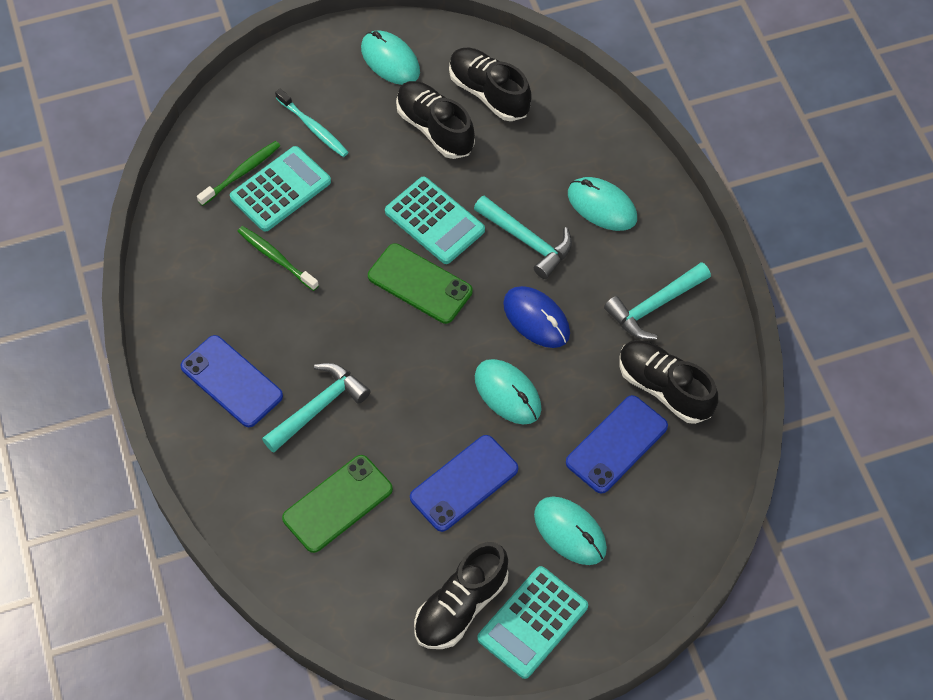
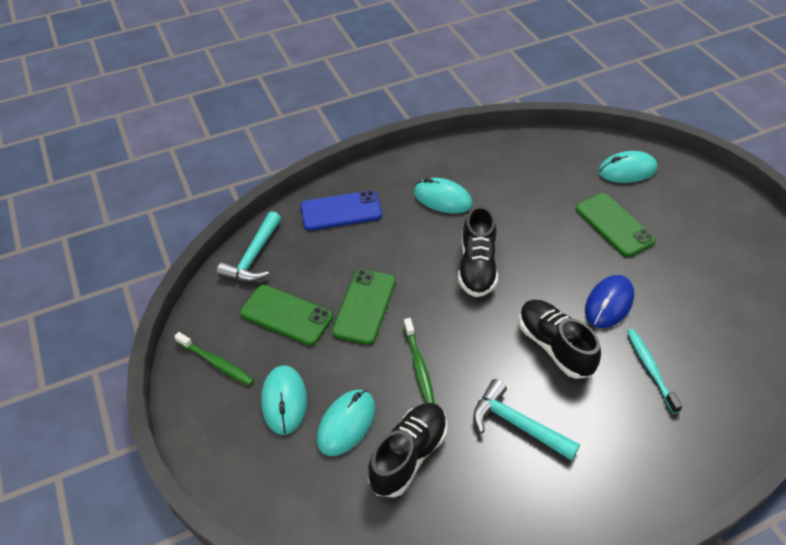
black shoe: 4 -> 3
blue phone: 3 -> 1
green phone: 2 -> 3
turquoise calculator: 3 -> 0
turquoise hammer: 3 -> 2

